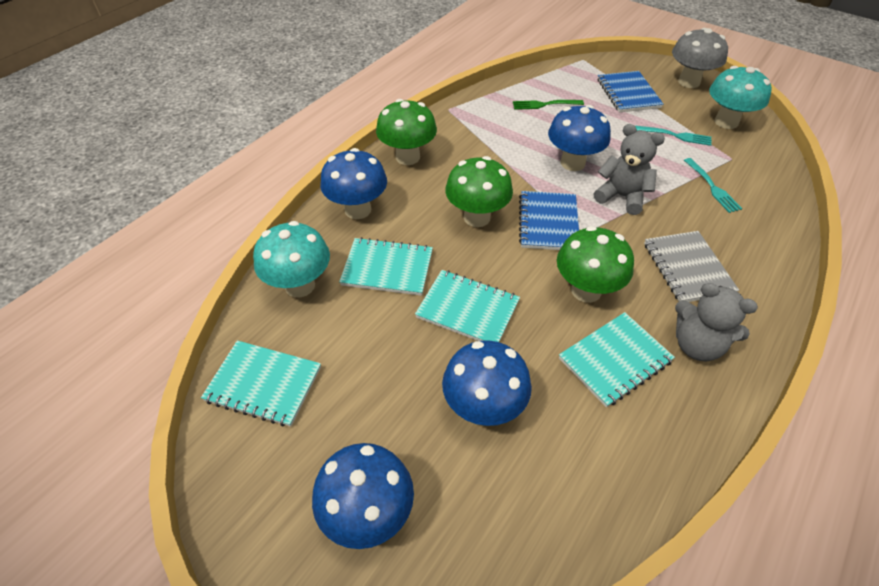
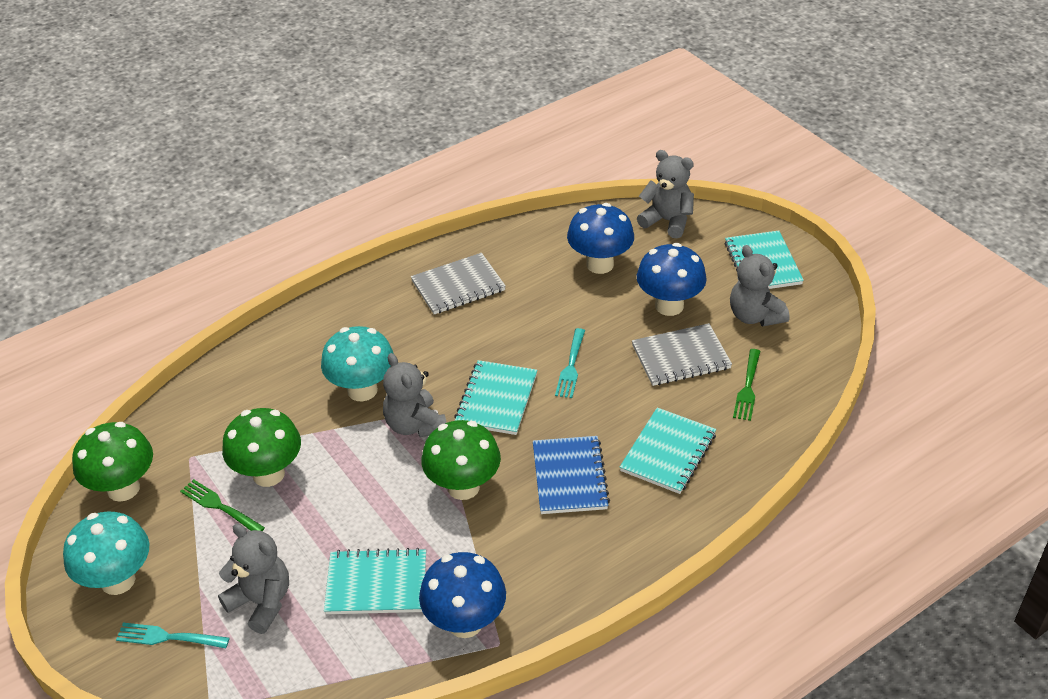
blue mushroom: 4 -> 3
blue notebook: 2 -> 1
green fork: 1 -> 2
grey mushroom: 1 -> 0
grey notebook: 1 -> 2
grey teddy bear: 2 -> 4

